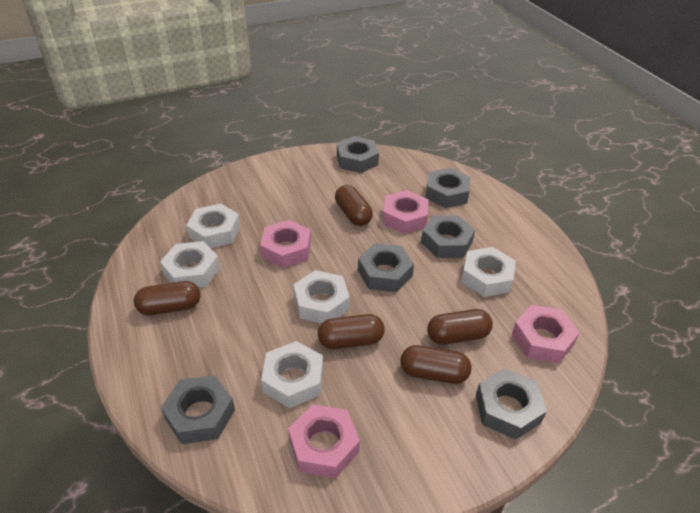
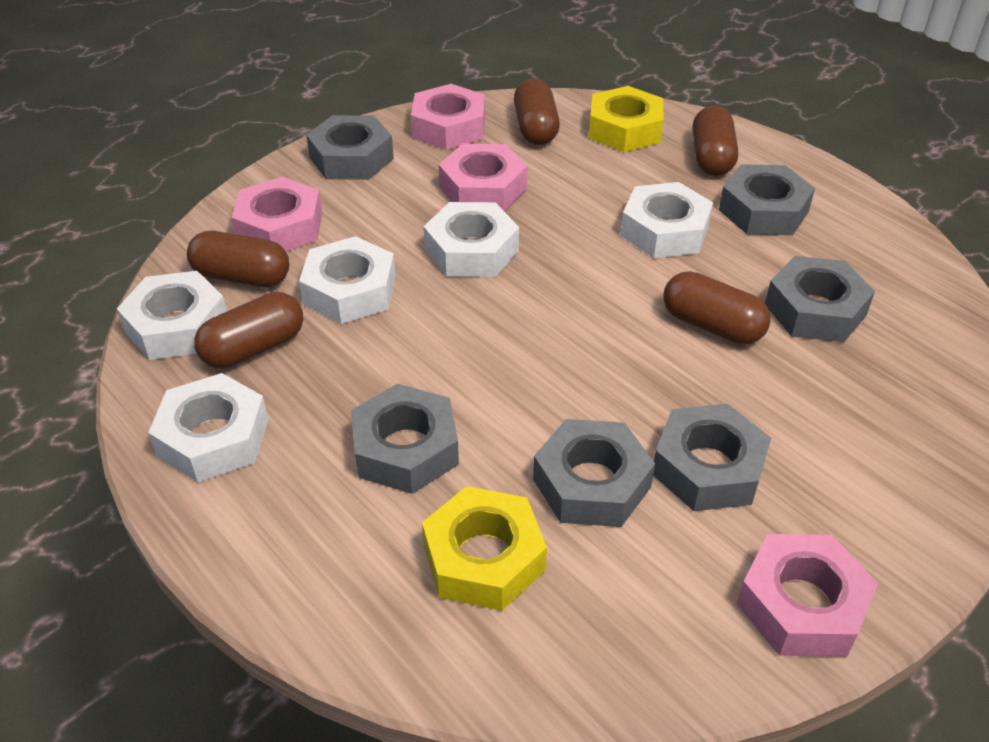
yellow nut: 0 -> 2

